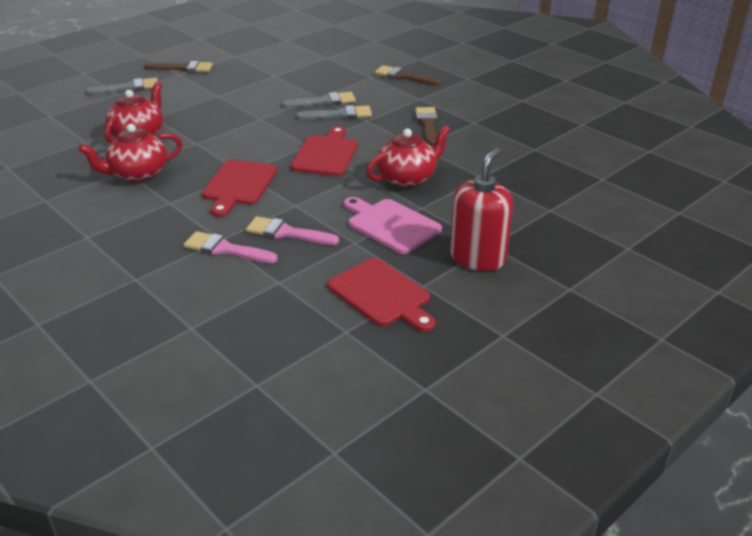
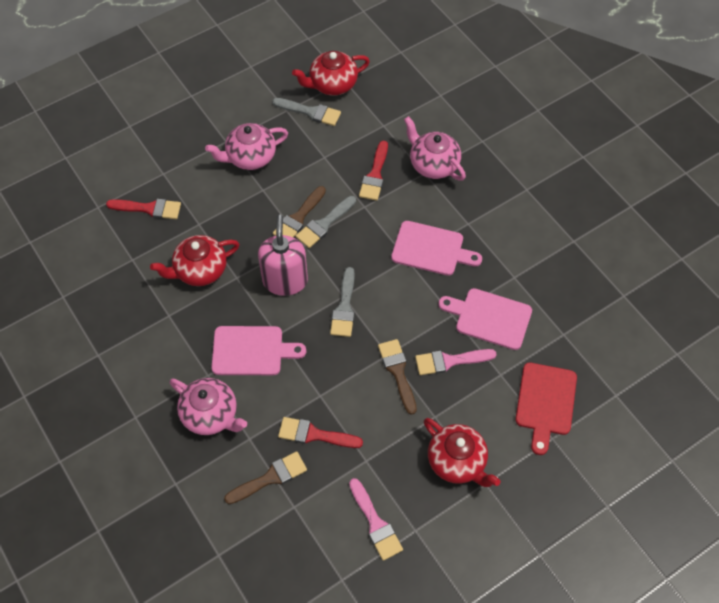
pink cutting board: 1 -> 3
pink soap dispenser: 0 -> 1
pink teapot: 0 -> 3
red brush: 0 -> 3
red cutting board: 3 -> 1
red soap dispenser: 1 -> 0

